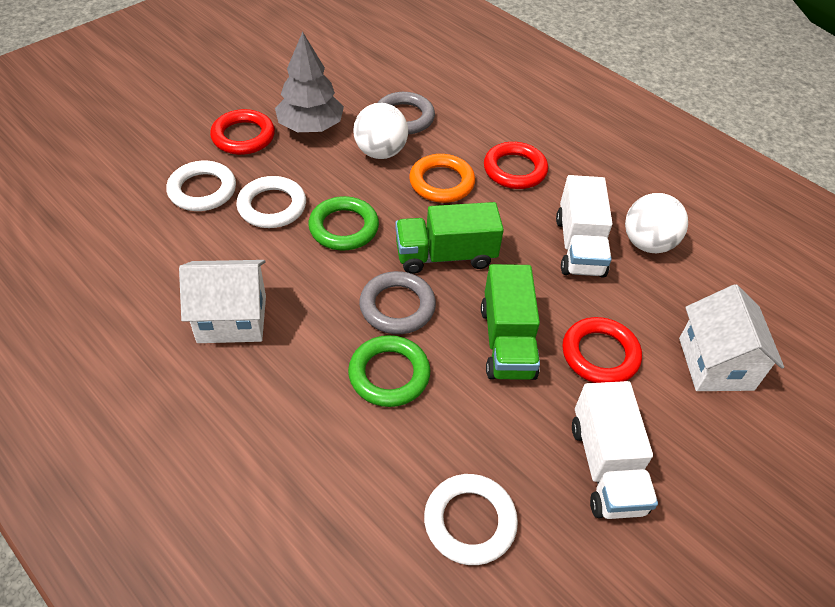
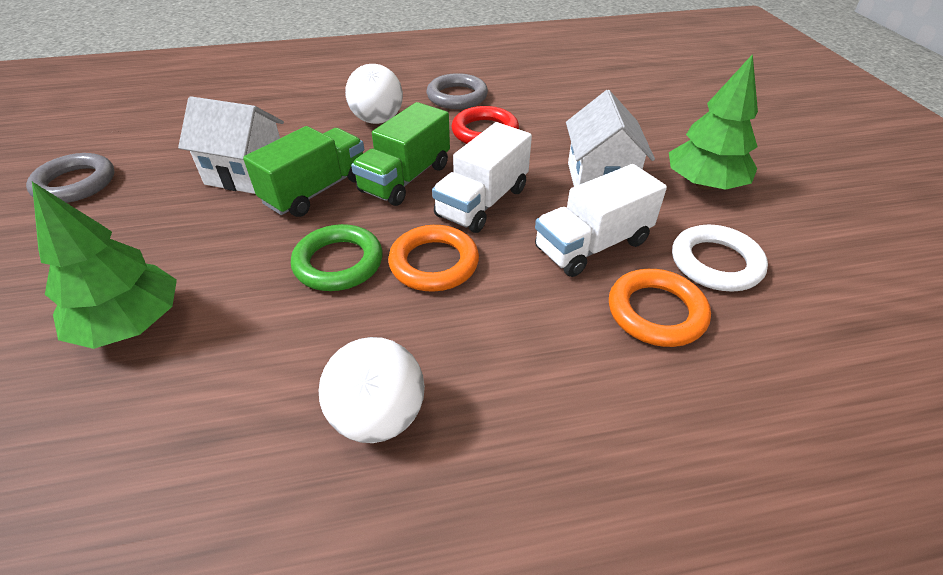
green ring: 2 -> 1
green tree: 0 -> 2
grey tree: 1 -> 0
orange ring: 1 -> 2
red ring: 3 -> 1
white ring: 3 -> 1

